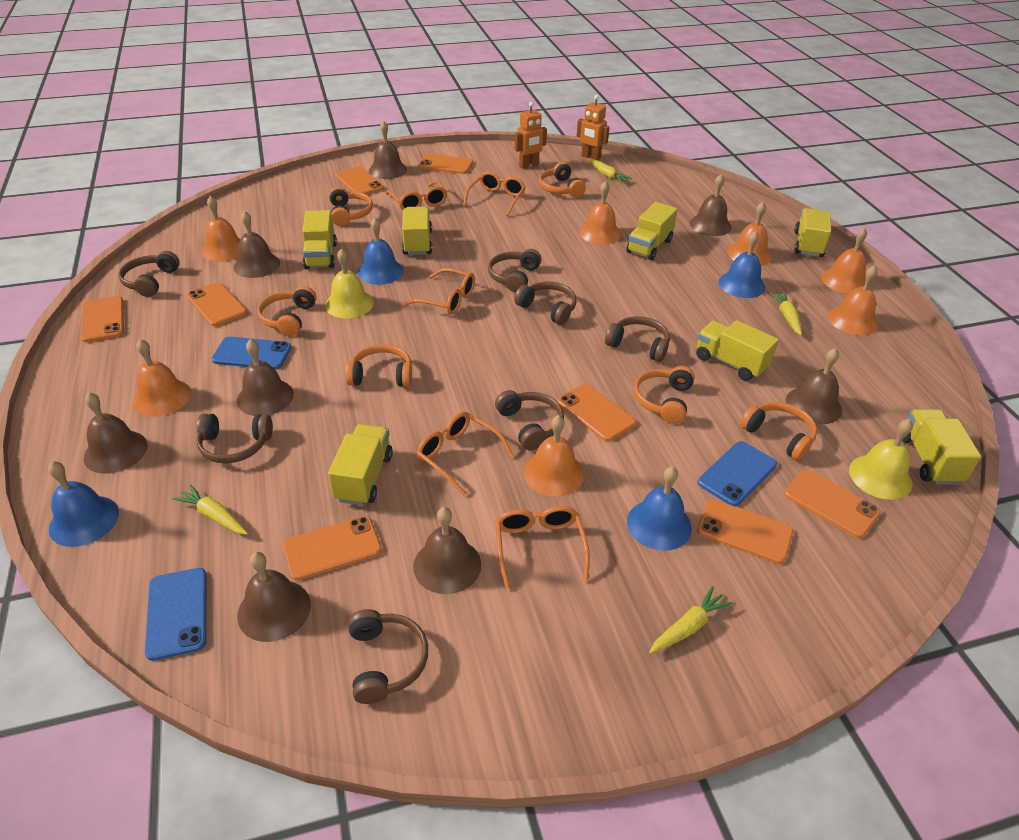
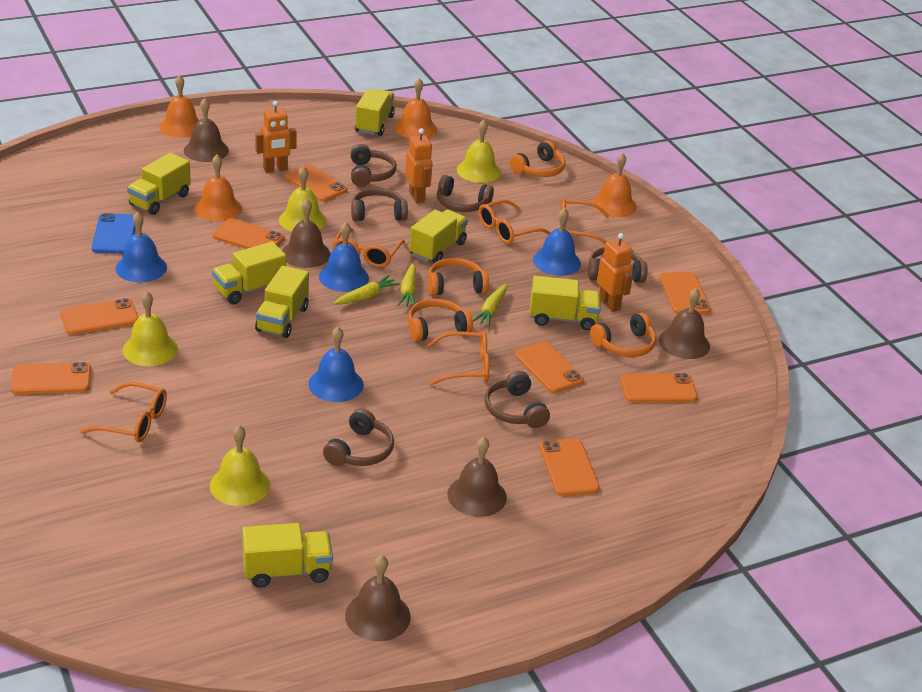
blue phone: 3 -> 1
brown bell: 8 -> 5
brown headphones: 7 -> 6
orange bell: 7 -> 4
orange headphones: 6 -> 4
orange robot: 2 -> 3
yellow bell: 2 -> 4
yellow carrot: 4 -> 3

